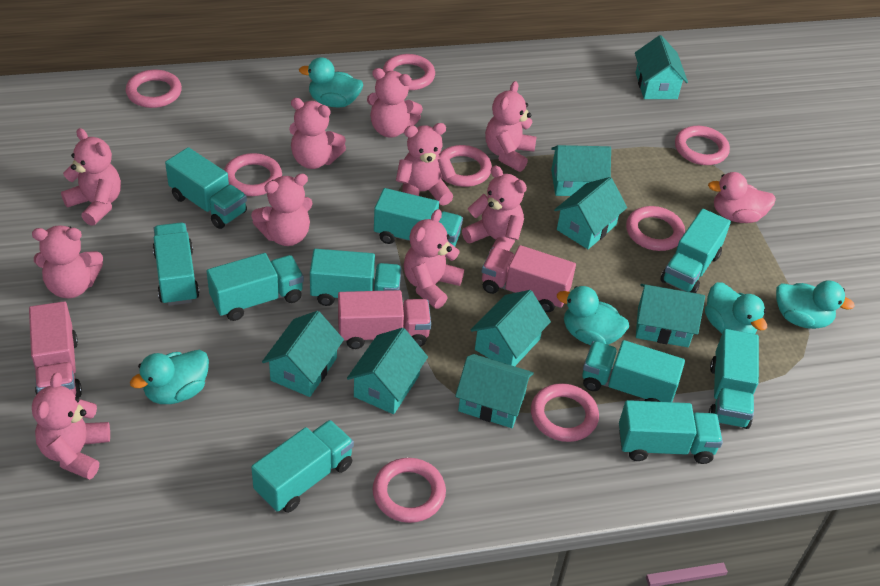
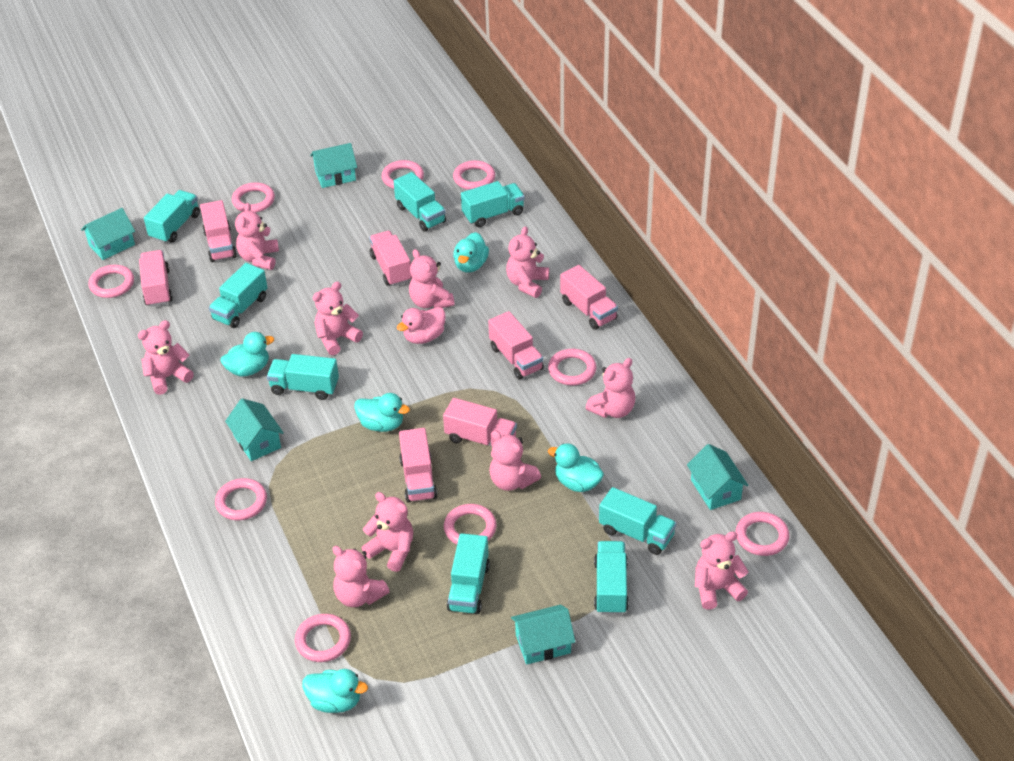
pink ring: 8 -> 9
pink truck: 3 -> 7
turquoise house: 8 -> 5
turquoise truck: 10 -> 8

